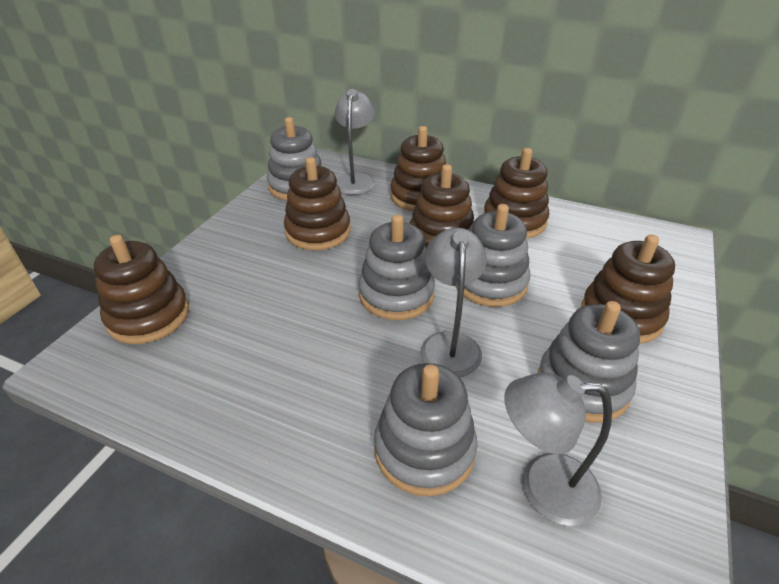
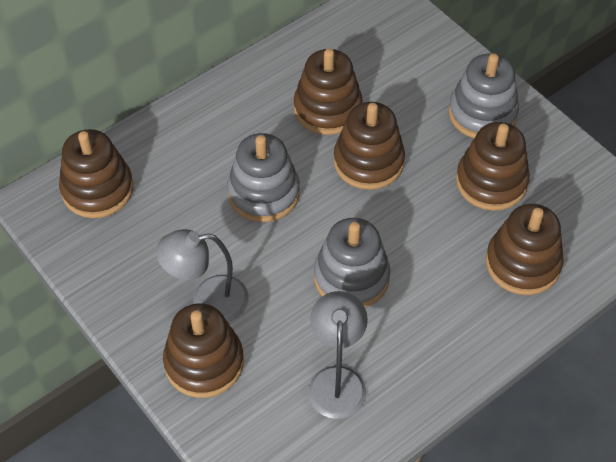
grey lamp: 3 -> 2
grey stacking toy: 5 -> 3

